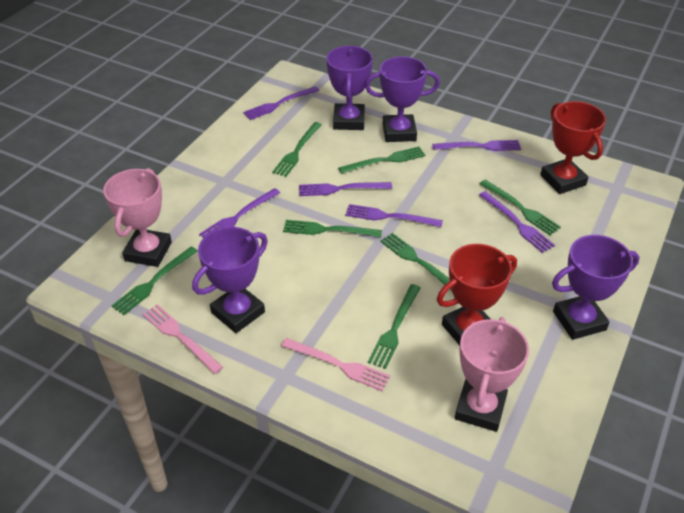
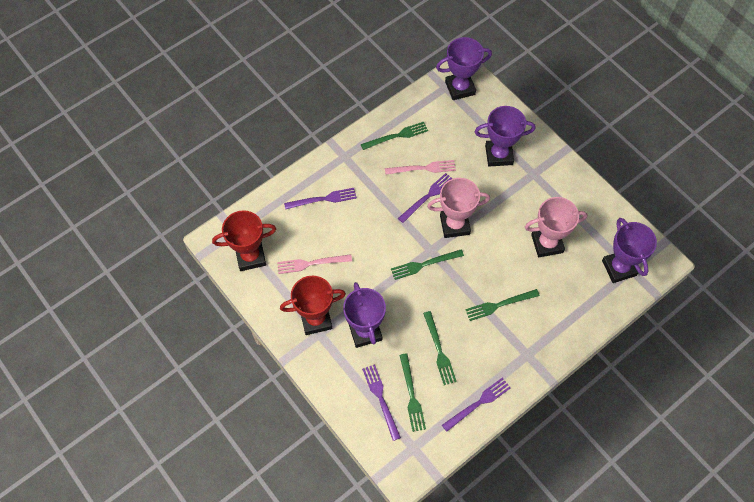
green fork: 7 -> 5
purple fork: 6 -> 4

